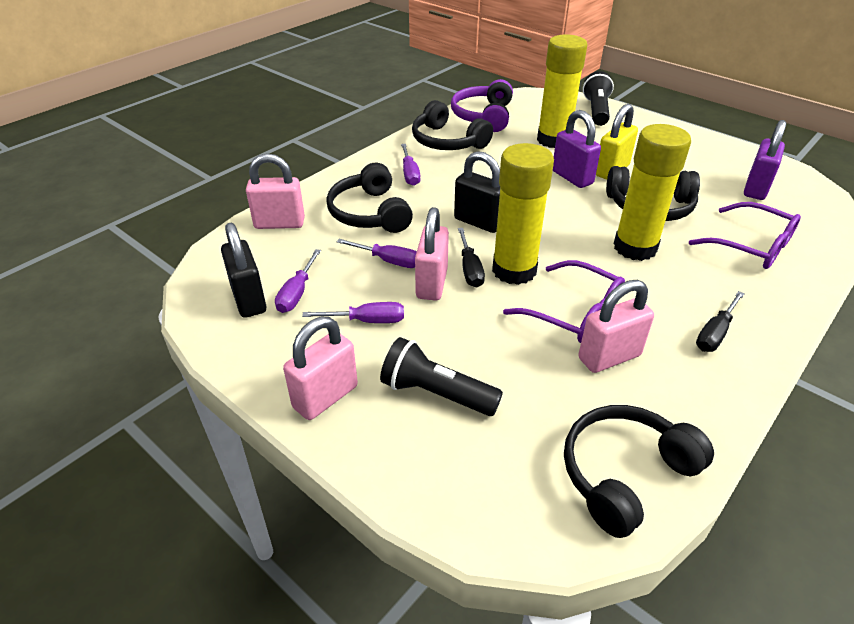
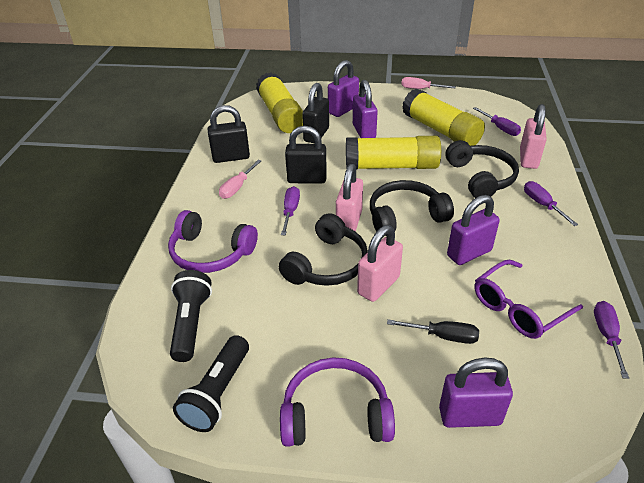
black headphones: 4 -> 3
black padlock: 2 -> 3
black screwdriver: 2 -> 1
pink padlock: 4 -> 3
pink screwdriver: 0 -> 2
purple glasses: 2 -> 1
purple headphones: 1 -> 2
purple padlock: 2 -> 4
yellow padlock: 1 -> 0

